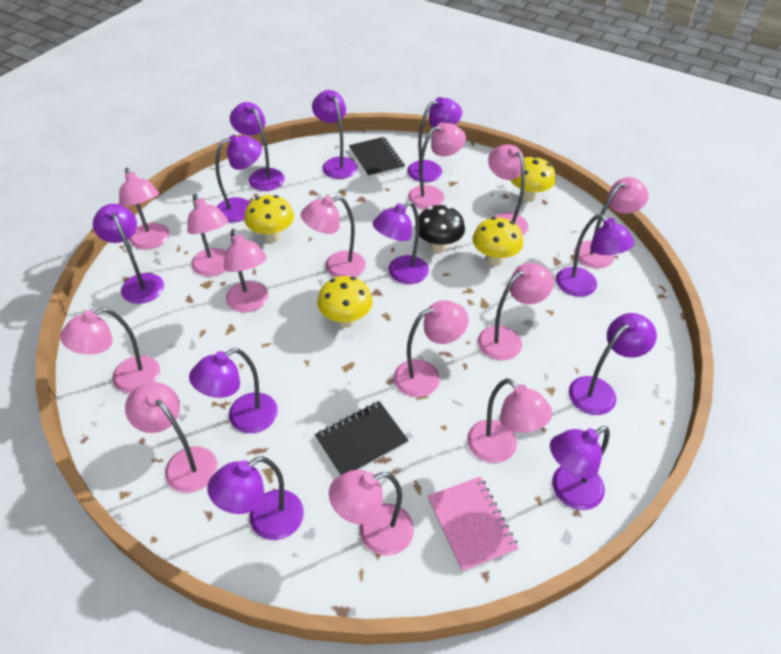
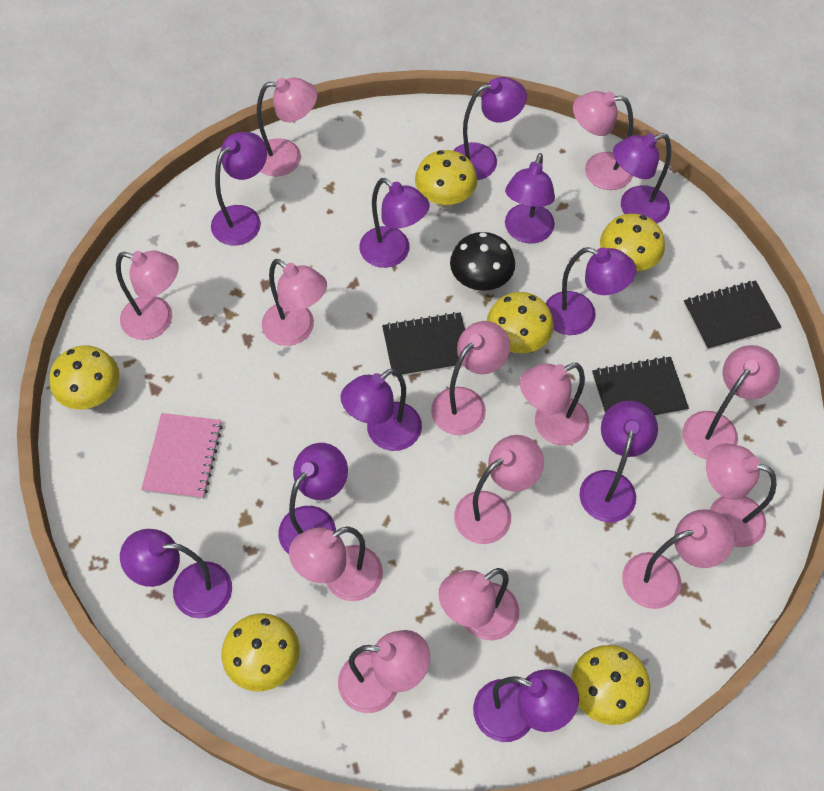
black notebook: 2 -> 3
yellow mushroom: 4 -> 6

